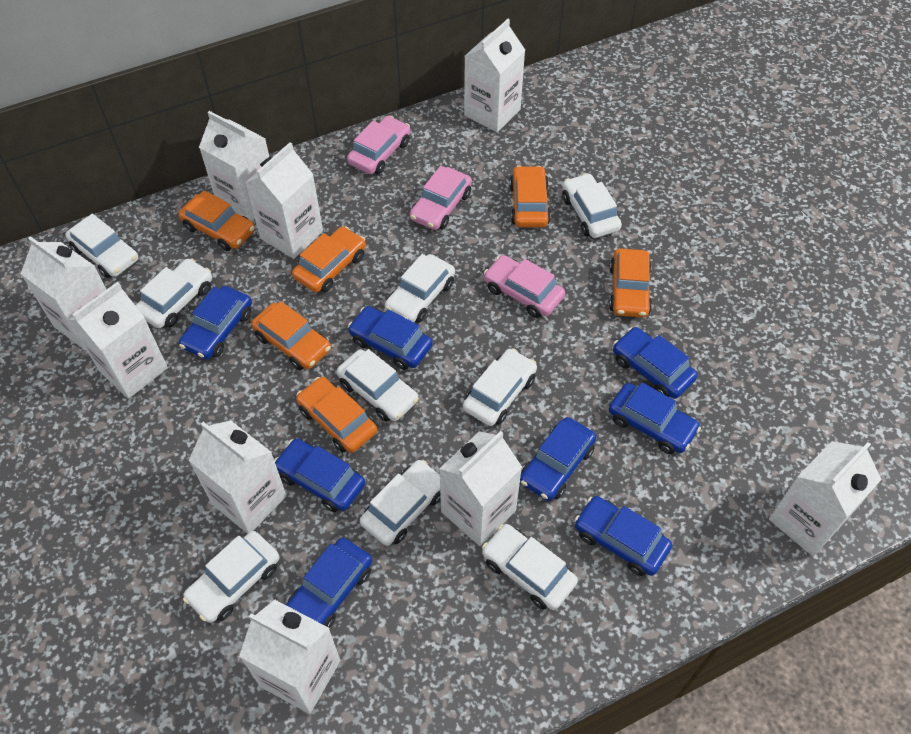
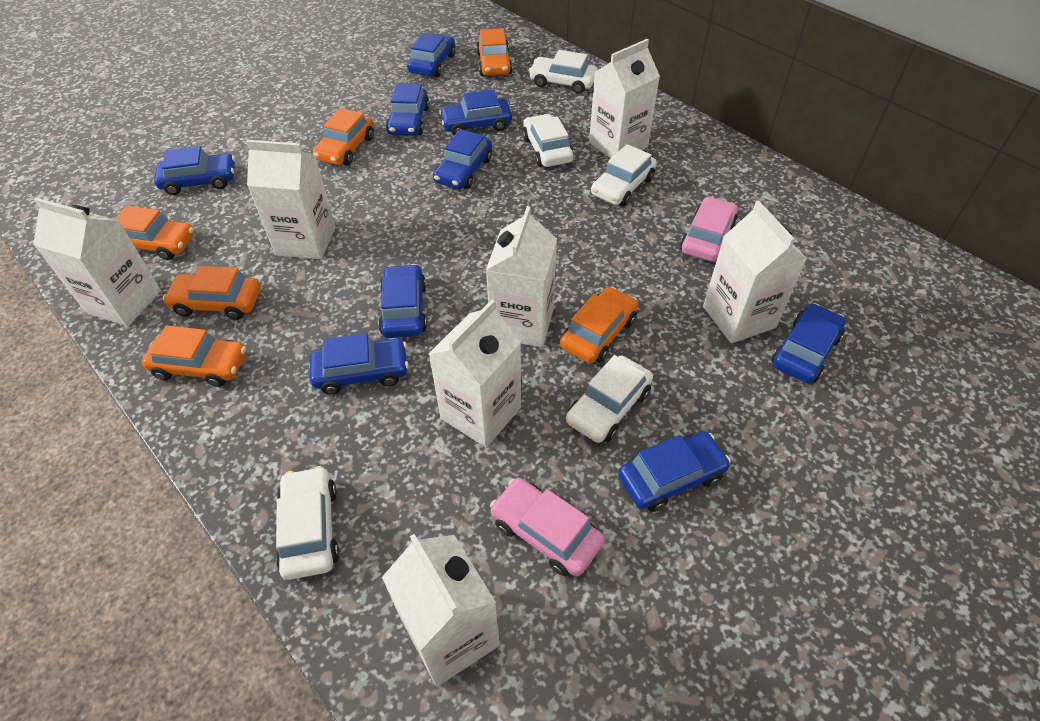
blue car: 8 -> 9
pink car: 3 -> 2
white car: 9 -> 5
white carton: 9 -> 7

